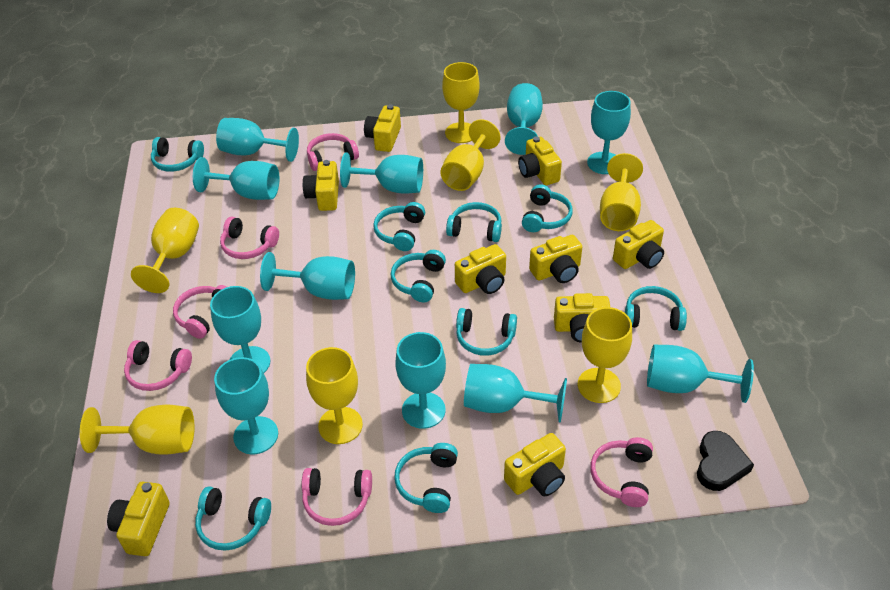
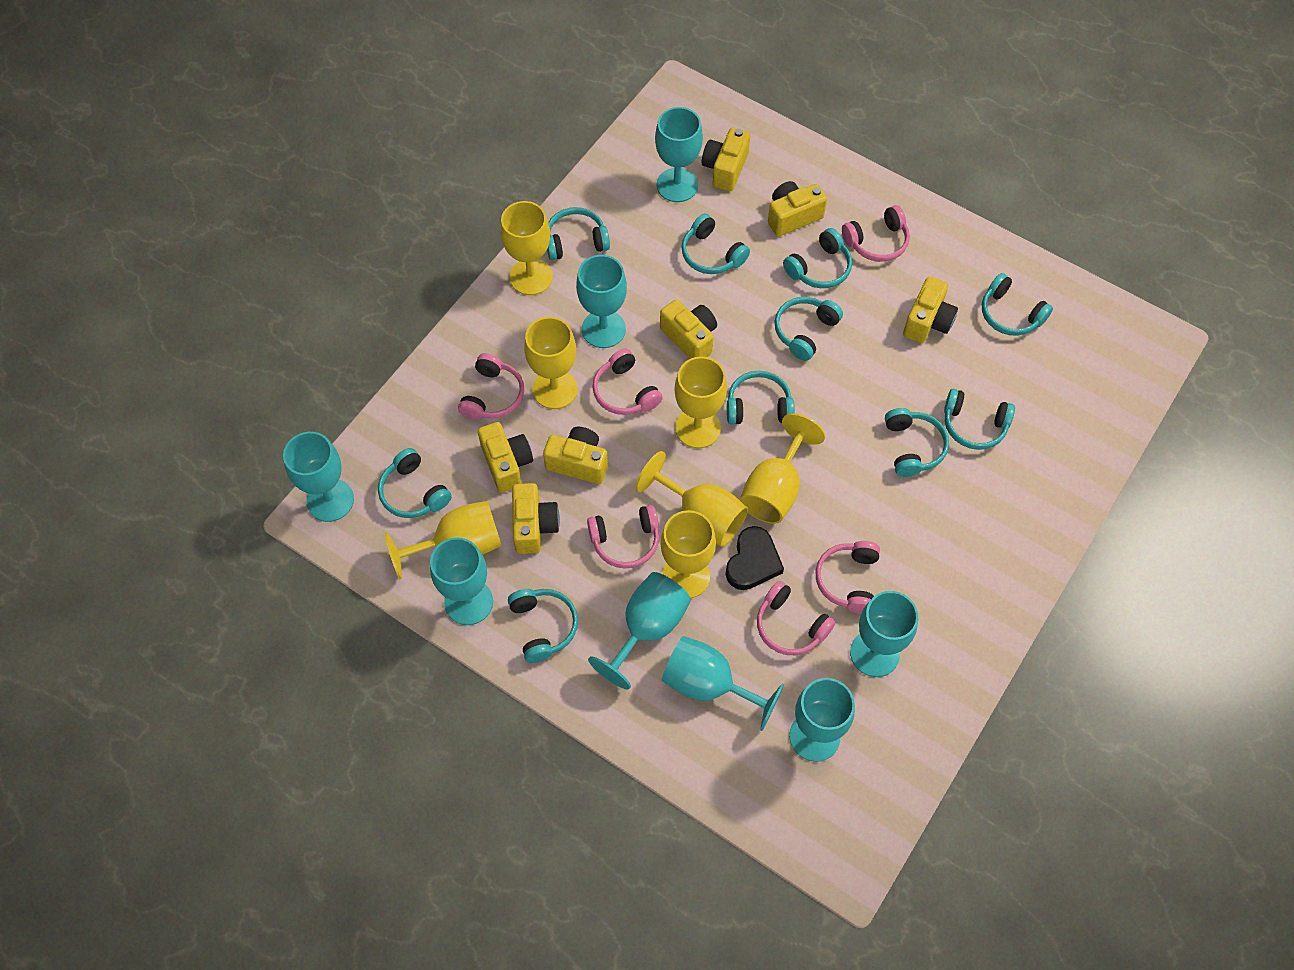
turquoise goblet: 11 -> 8
turquoise headphones: 9 -> 10
yellow camera: 9 -> 7

